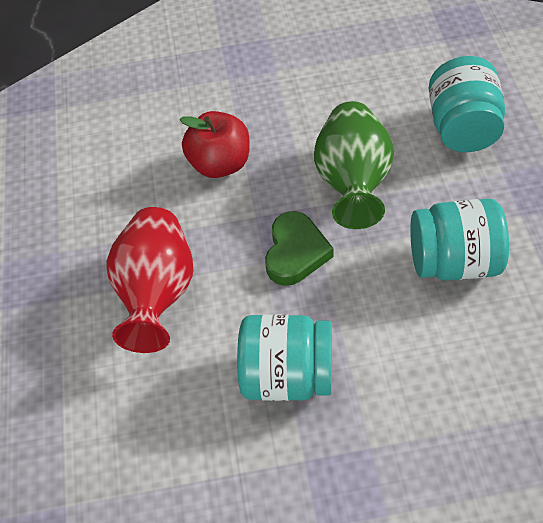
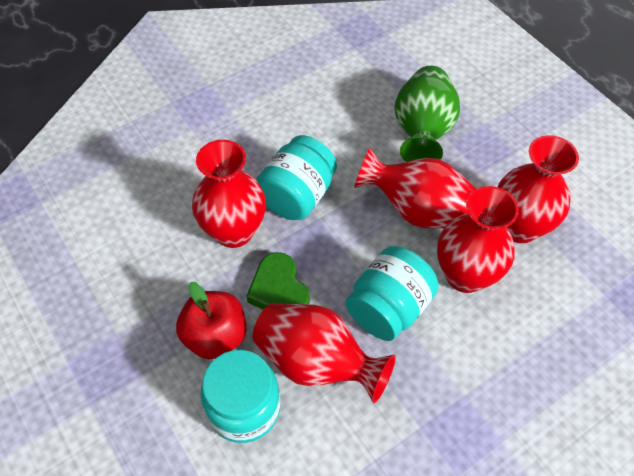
red vase: 1 -> 5

